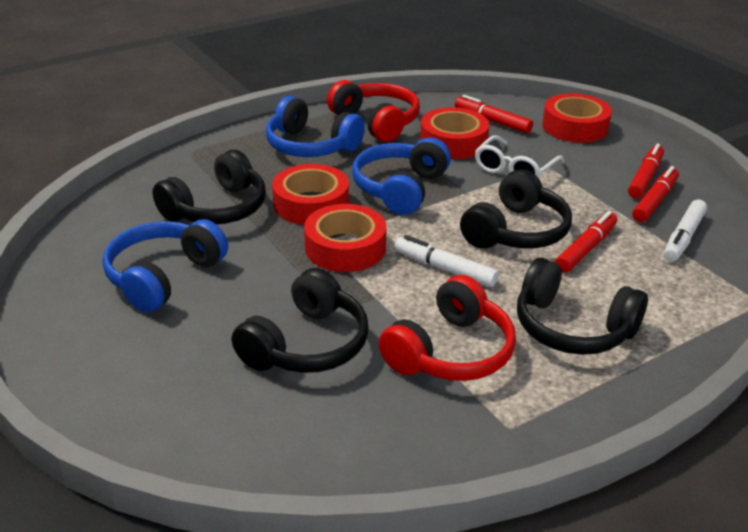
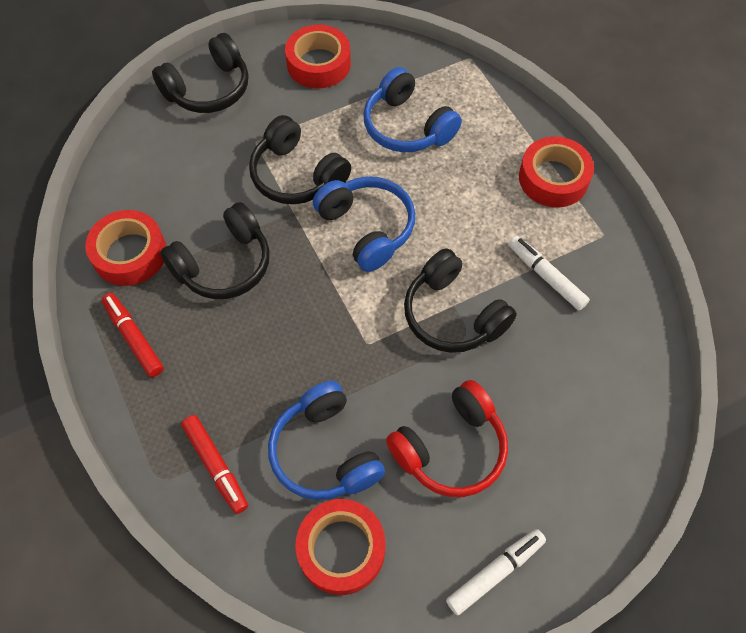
red headphones: 2 -> 1
red marker: 4 -> 2
white glasses: 1 -> 0

